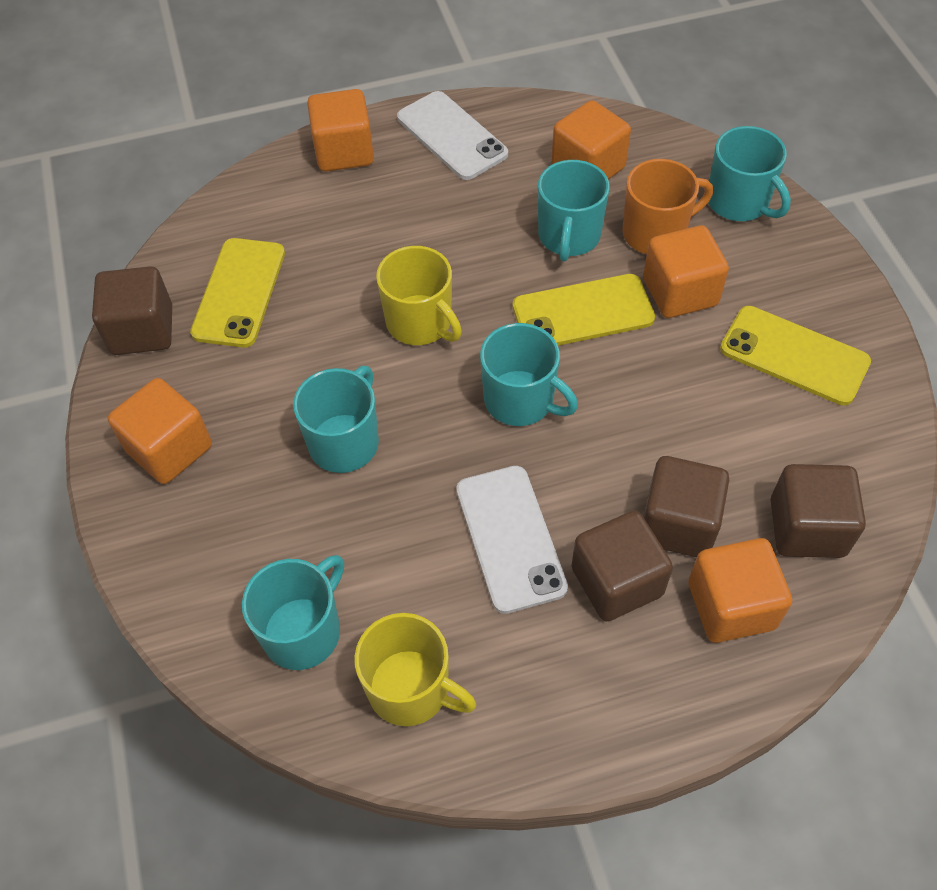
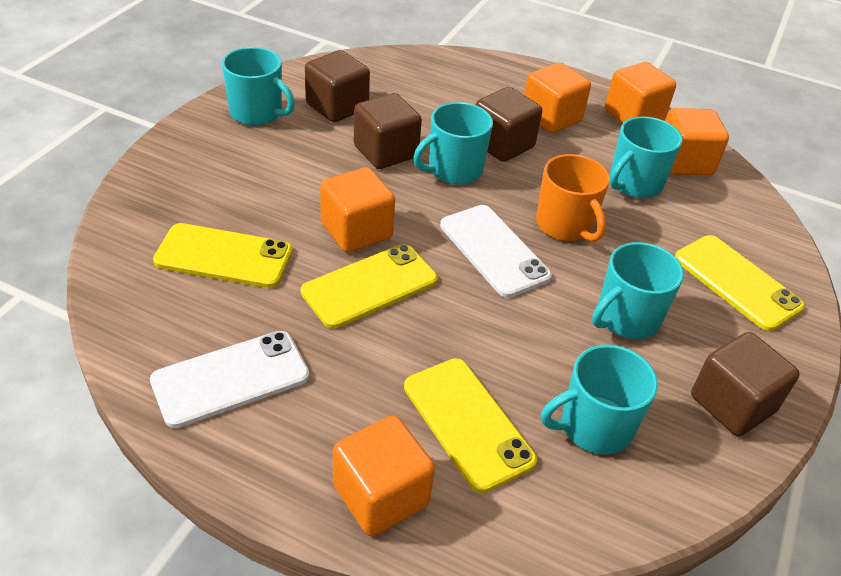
yellow mug: 2 -> 0
yellow phone: 3 -> 4

